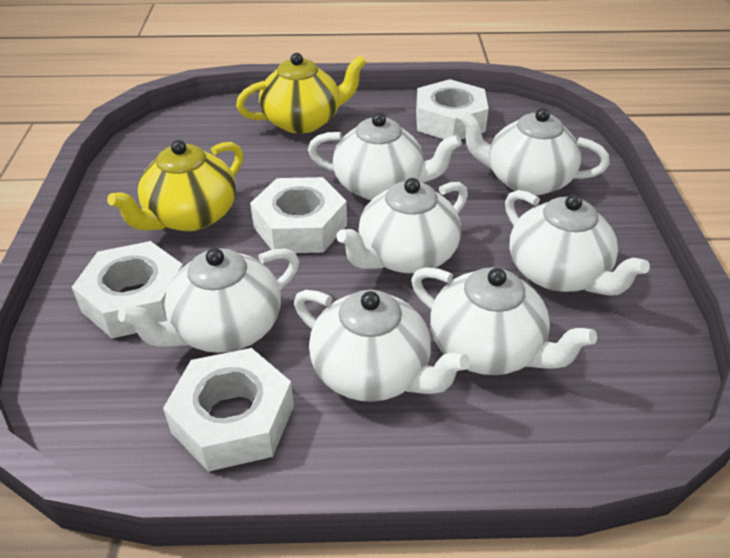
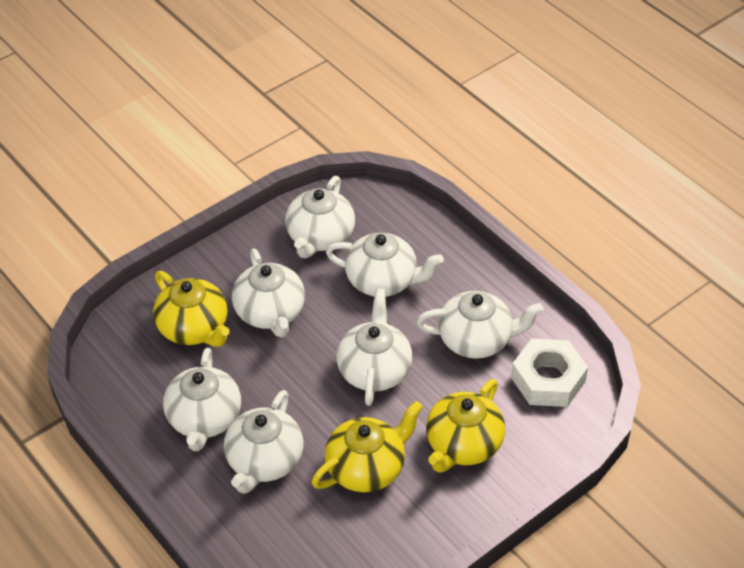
white nut: 4 -> 1
yellow teapot: 2 -> 3

